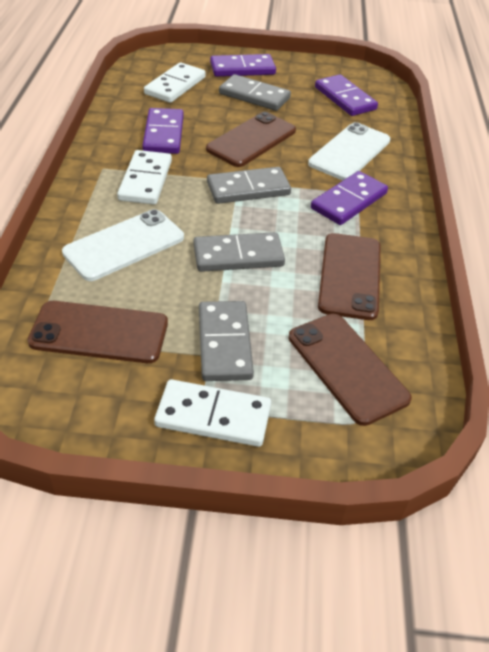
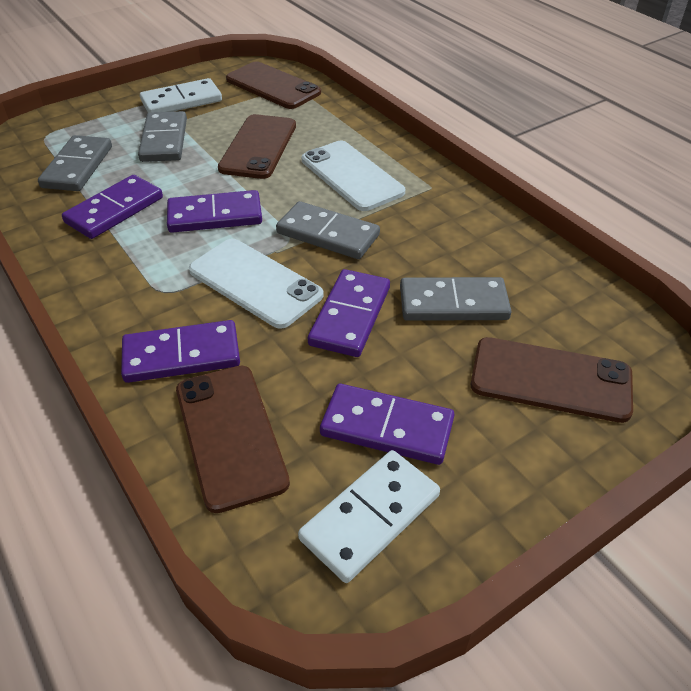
purple domino: 4 -> 5
white domino: 3 -> 2

